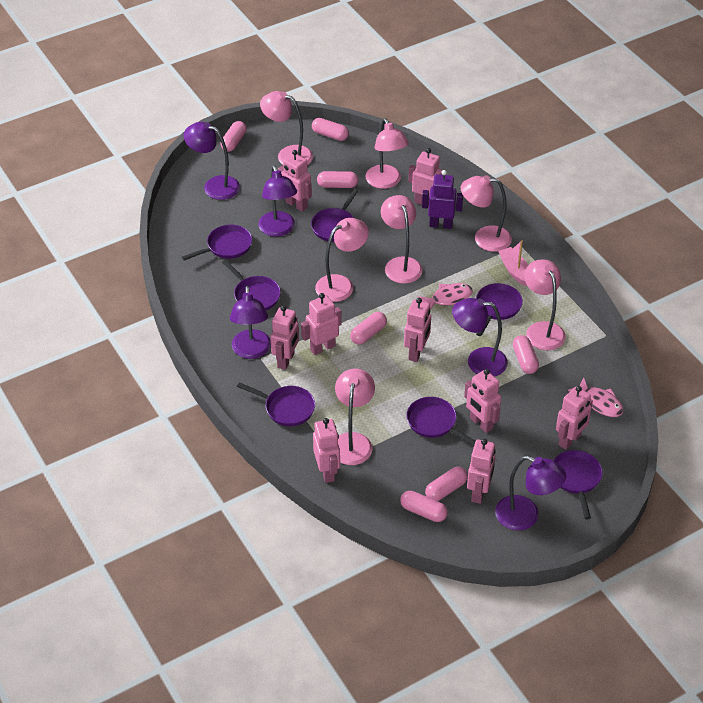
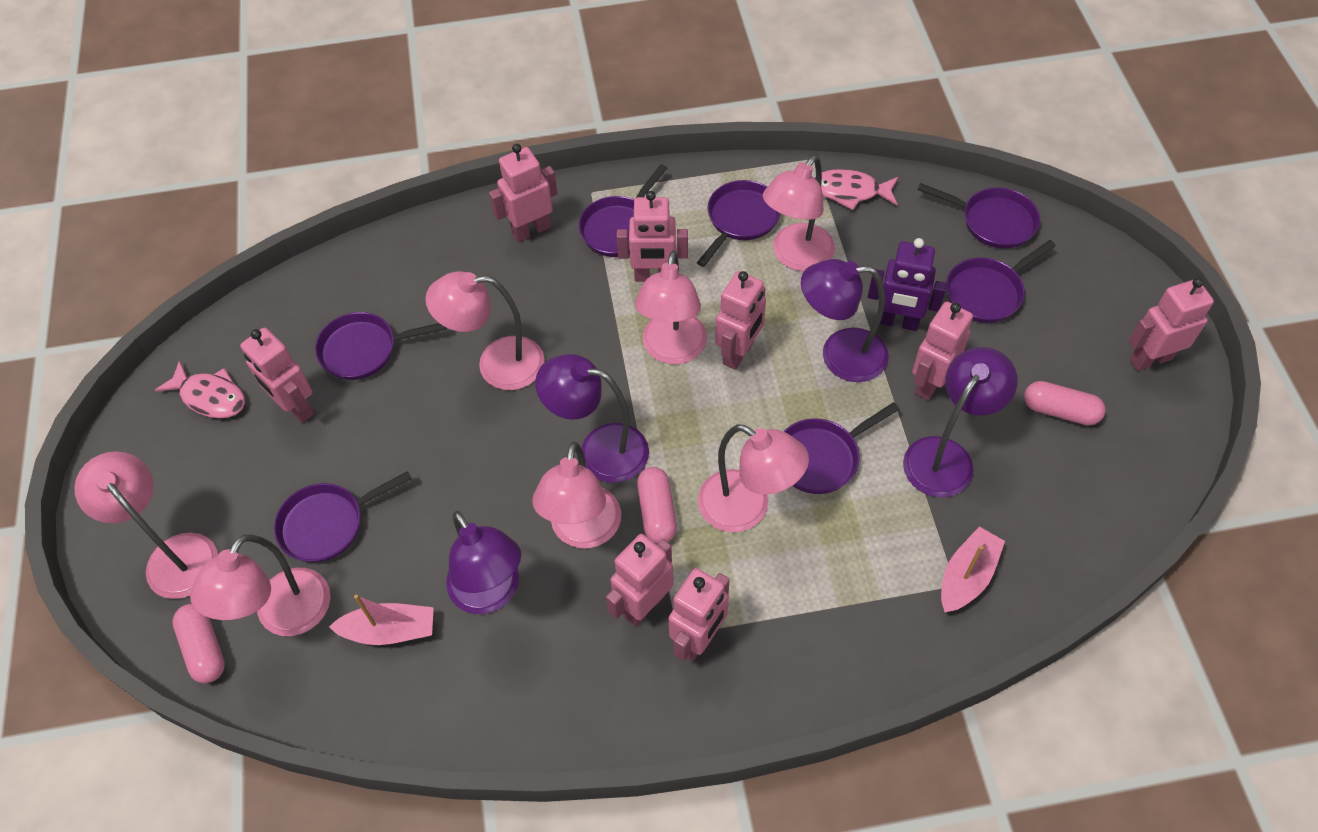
pink boat: 1 -> 2
pink capsule: 7 -> 3
pink robot: 9 -> 8
purple lamp: 5 -> 4

